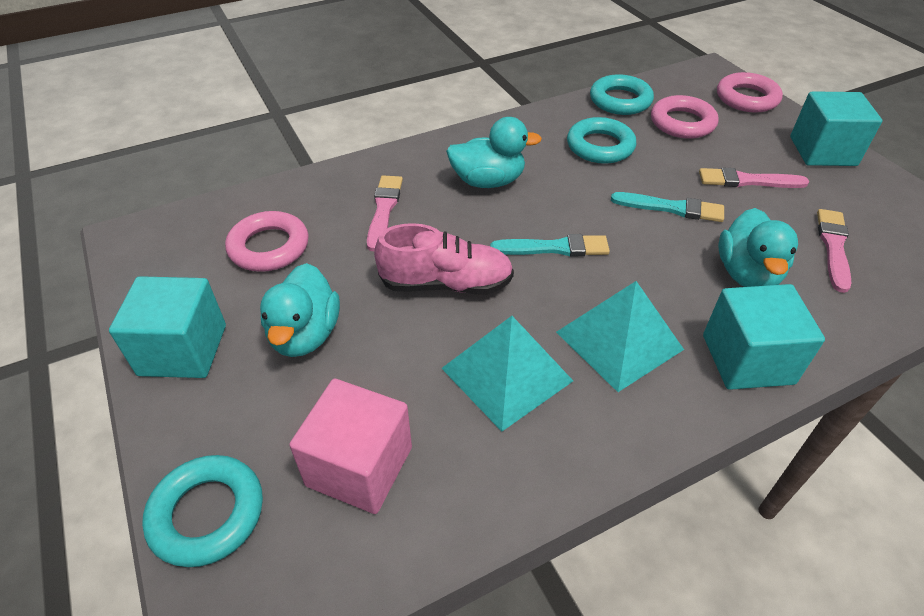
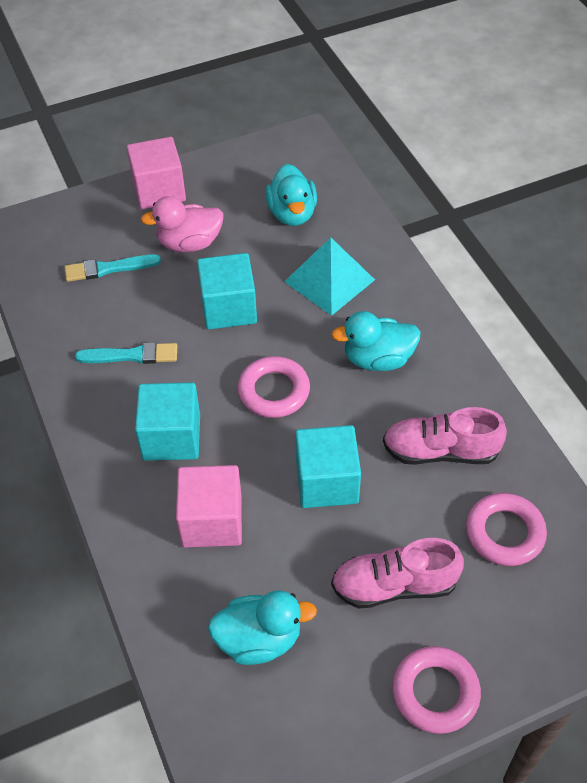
pink brush: 3 -> 0
pink cube: 1 -> 2
pink duck: 0 -> 1
pink shoe: 1 -> 2
turquoise pyramid: 2 -> 1
turquoise ring: 3 -> 0

